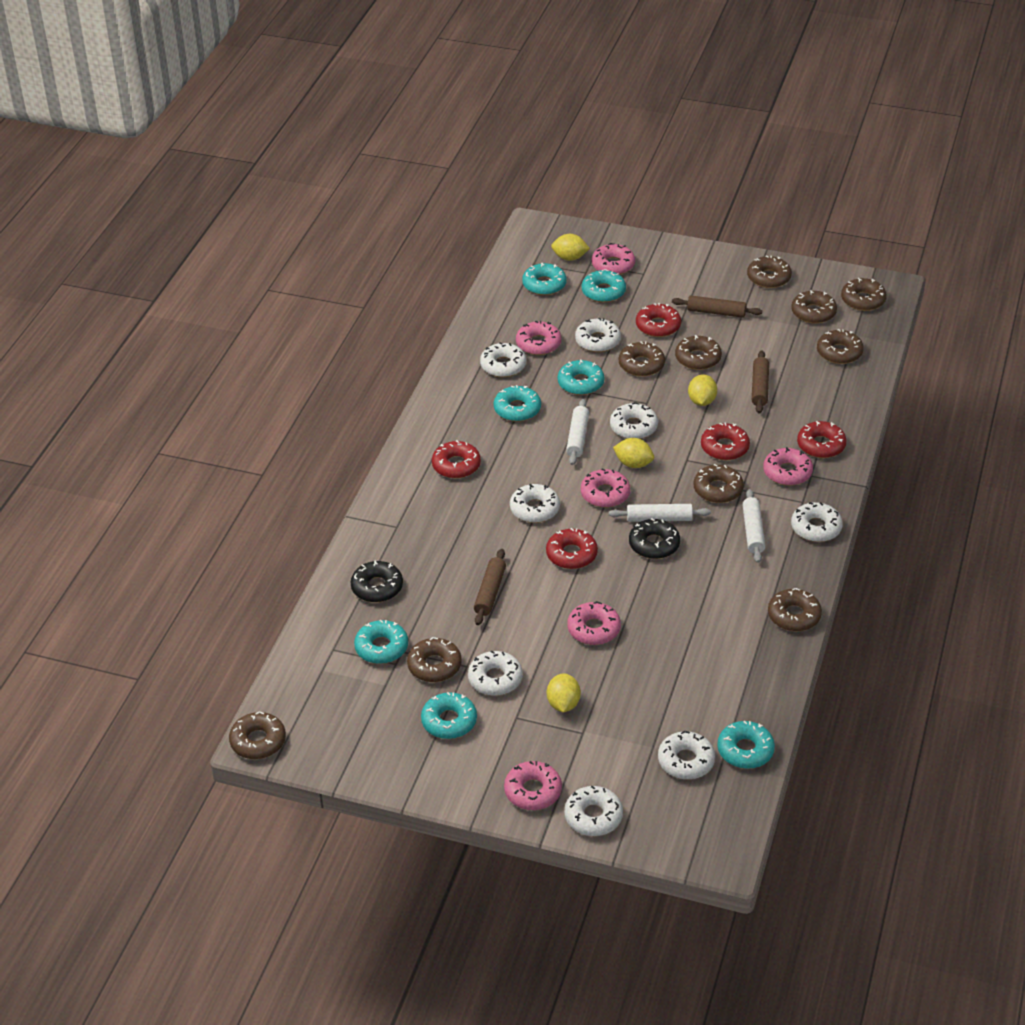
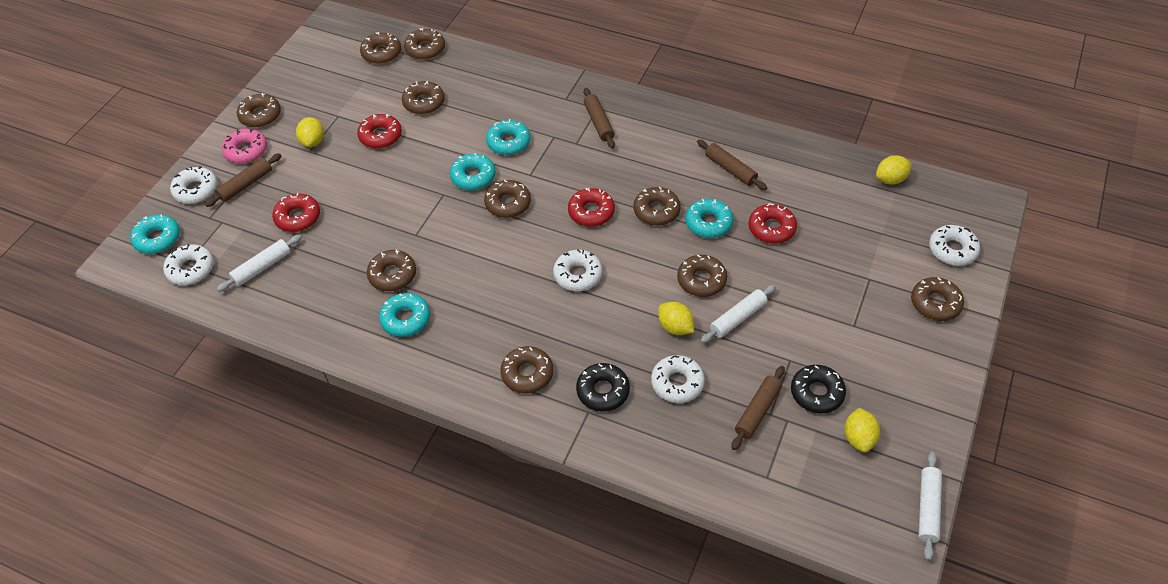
brown rolling pin: 3 -> 4
pink donut: 6 -> 1
red donut: 5 -> 4
turquoise donut: 7 -> 5
white donut: 8 -> 5

